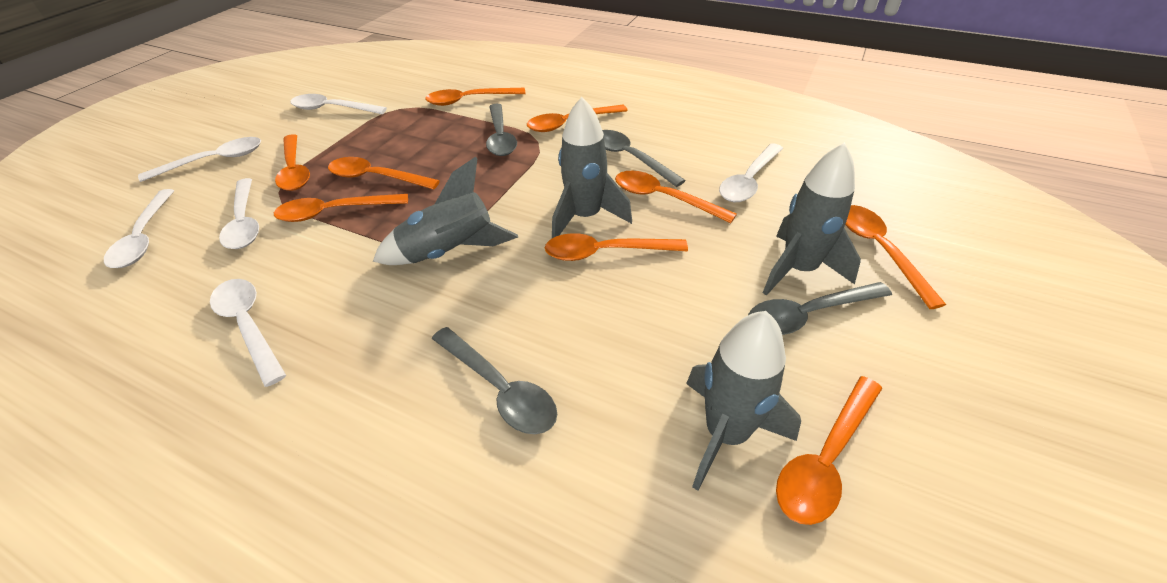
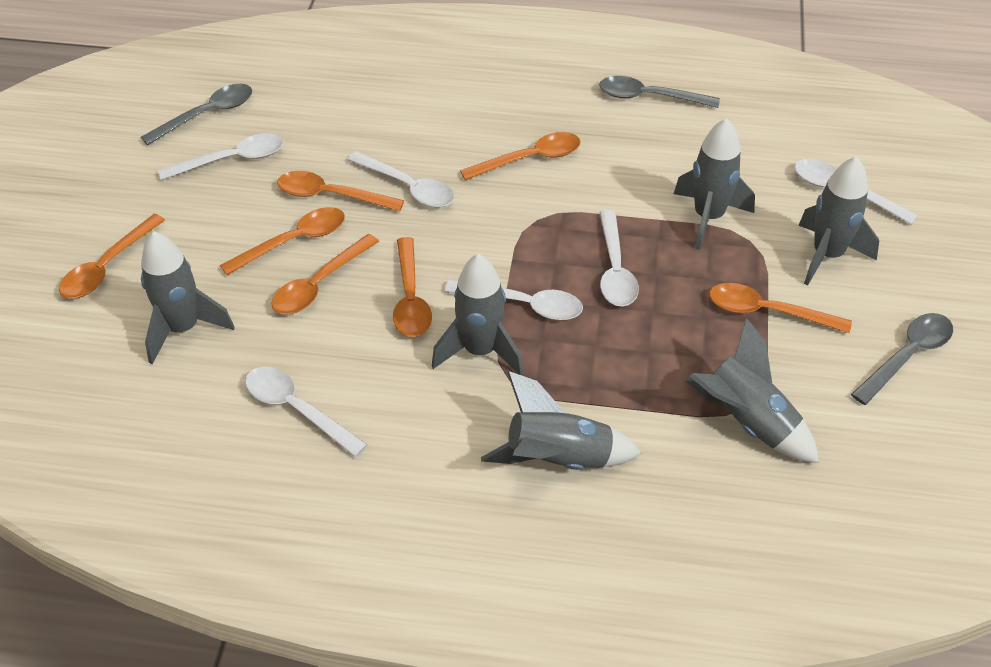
grey rocket: 4 -> 6
grey spoon: 4 -> 3
orange spoon: 9 -> 7

